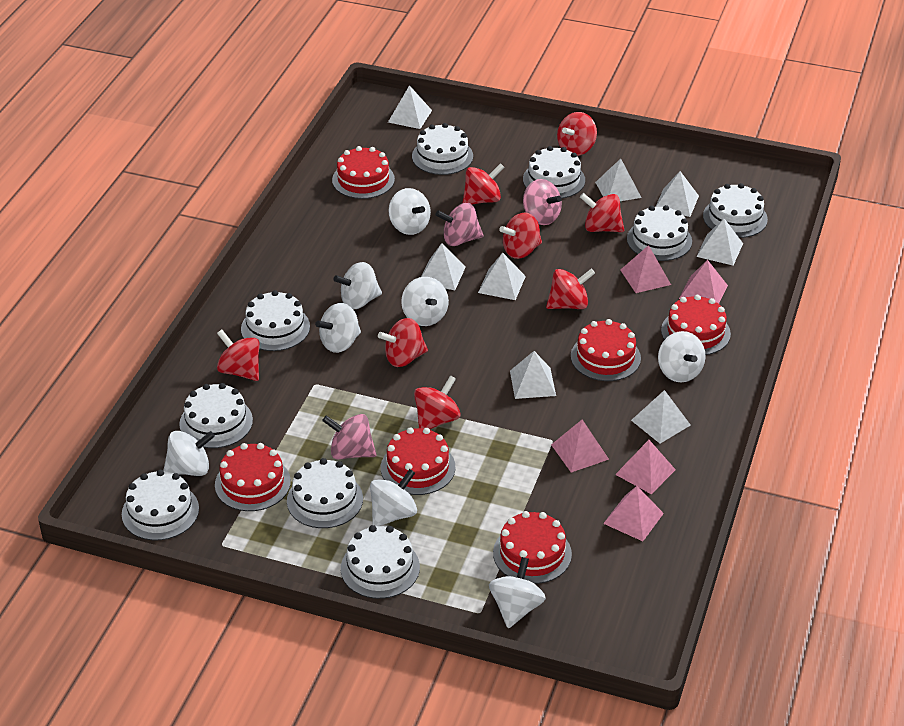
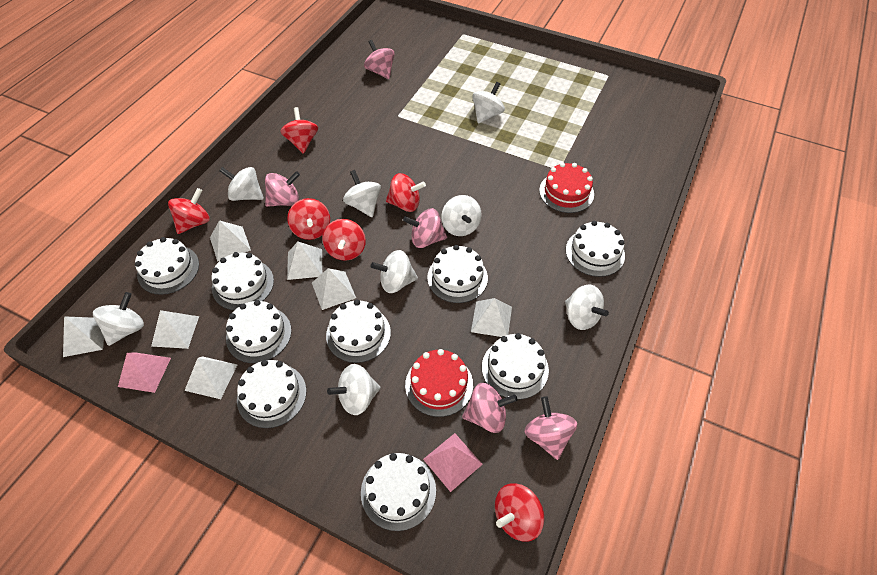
pink pyramid: 5 -> 2
pink spinning top: 3 -> 5
red cake: 6 -> 2
red spinning top: 8 -> 6
white pyramid: 8 -> 7

